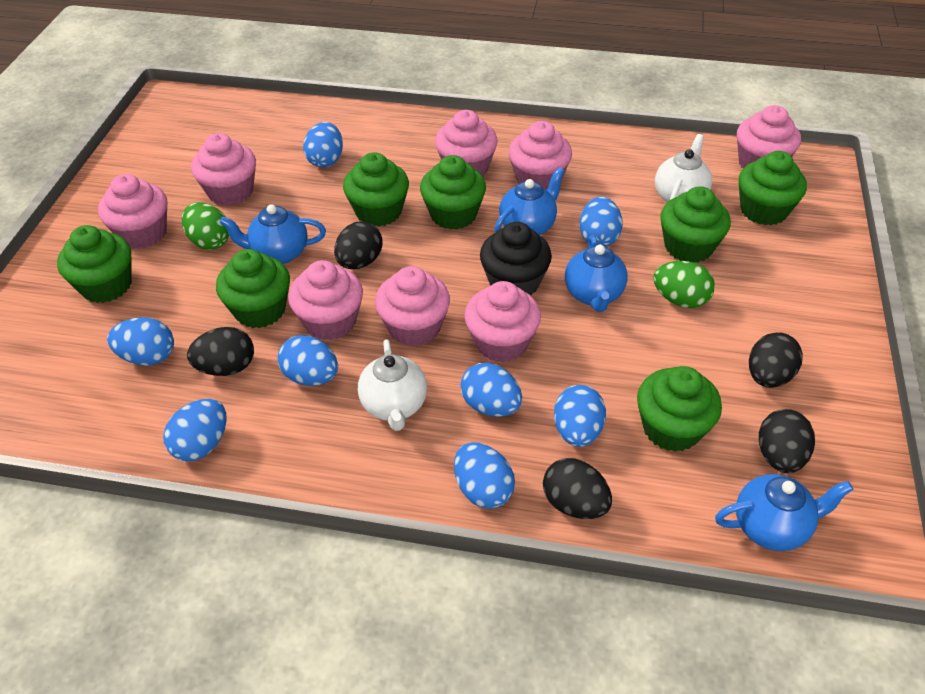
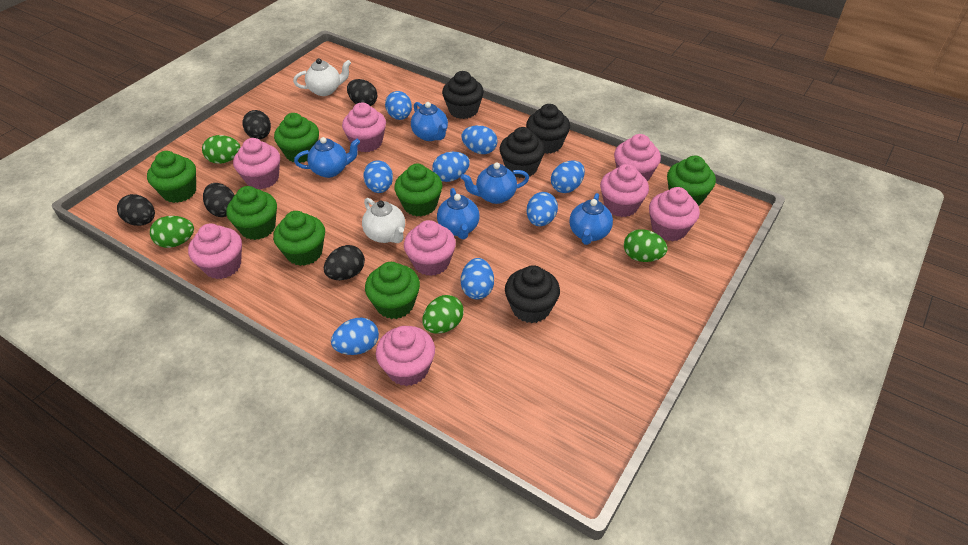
black cupcake: 1 -> 4
blue teapot: 4 -> 5
green egg: 2 -> 4

